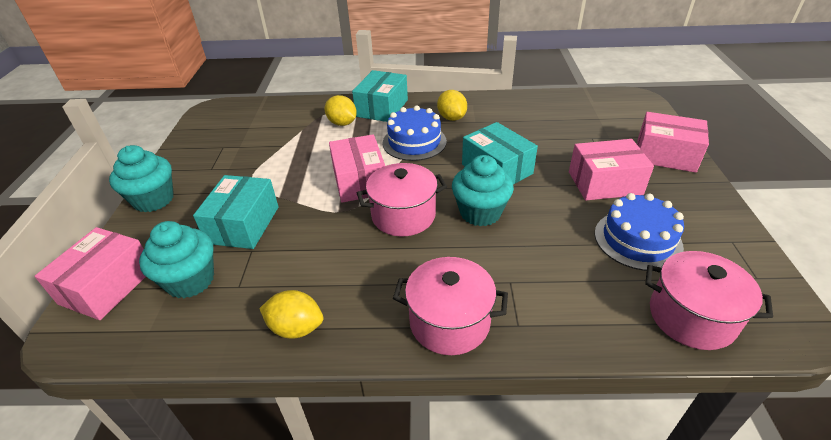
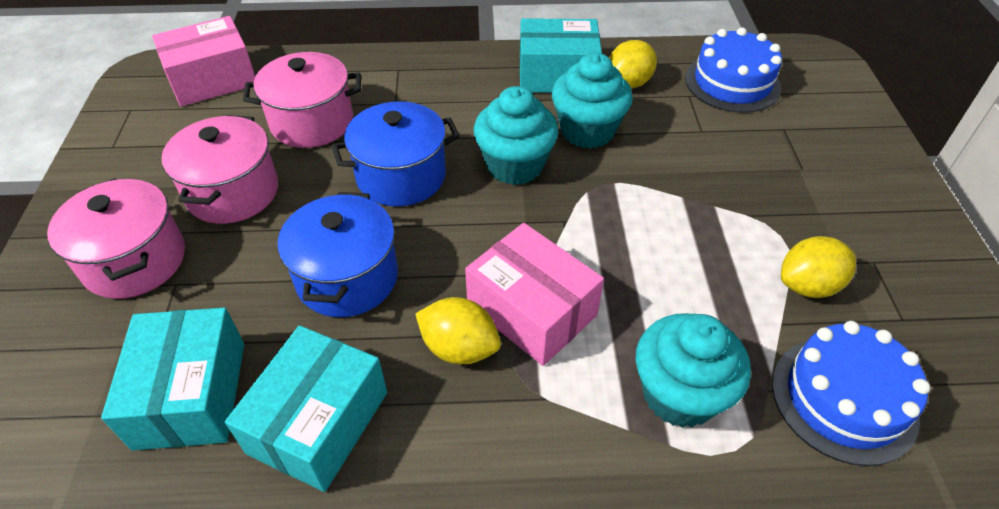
blue pot: 0 -> 2
pink box: 4 -> 2

